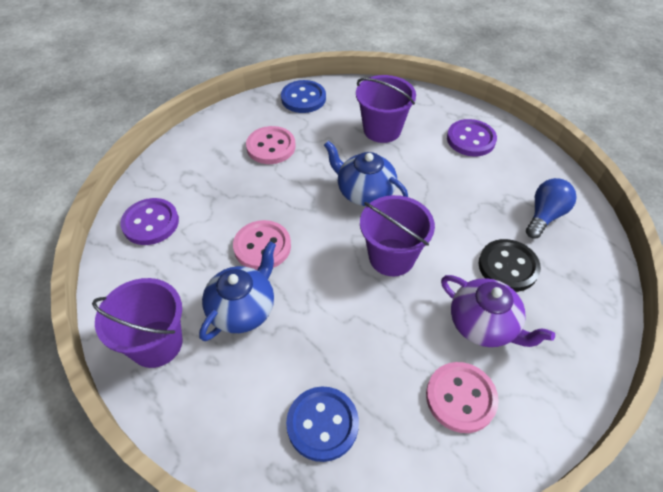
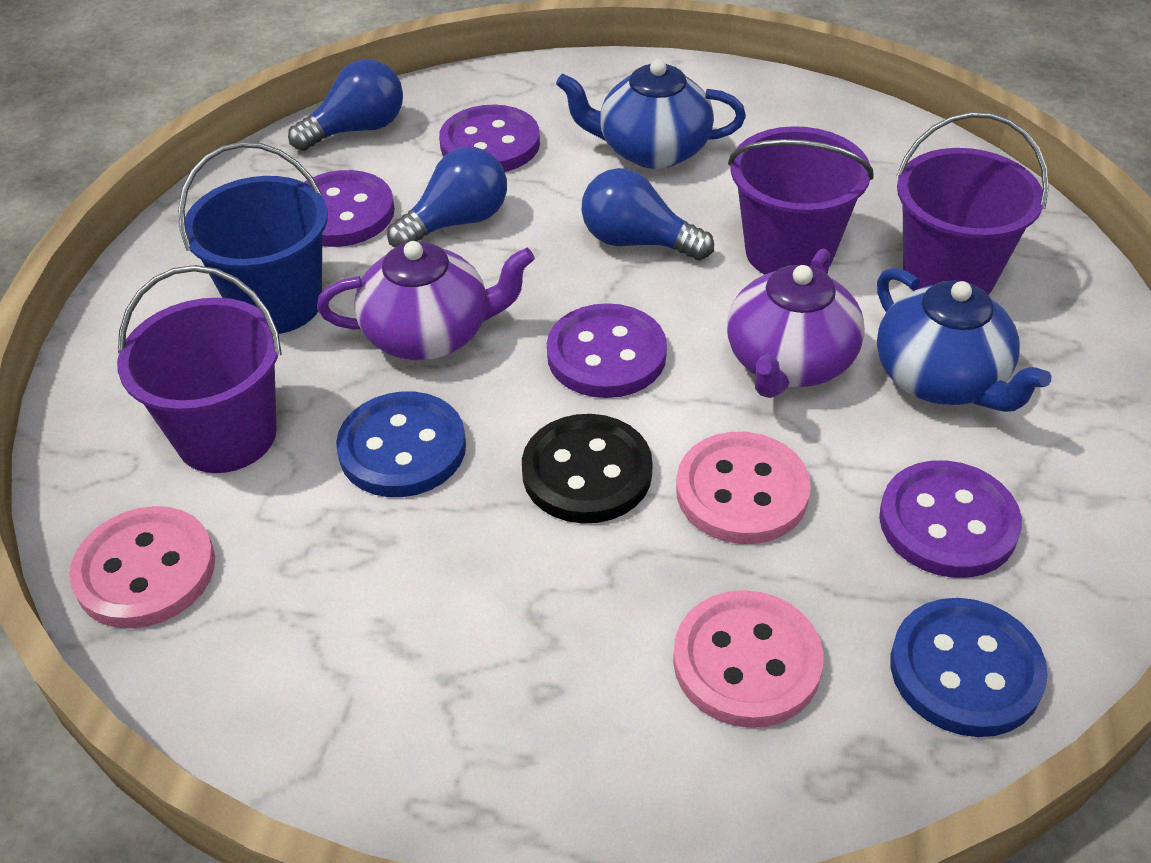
blue bucket: 0 -> 1
blue light bulb: 1 -> 3
purple button: 2 -> 4
purple teapot: 1 -> 2

